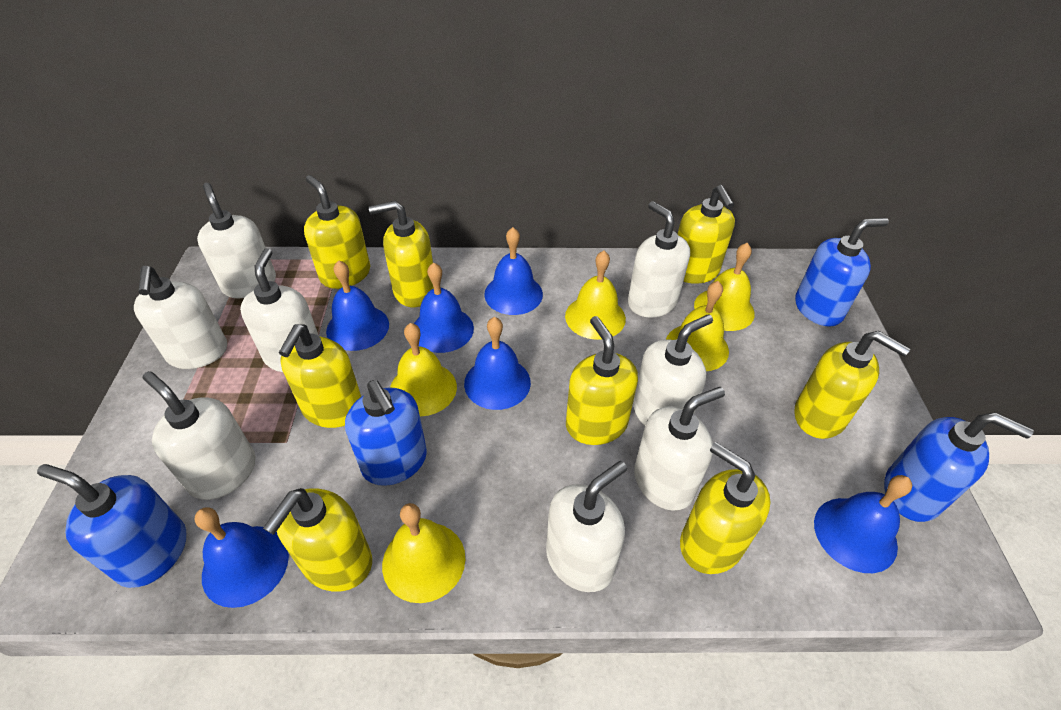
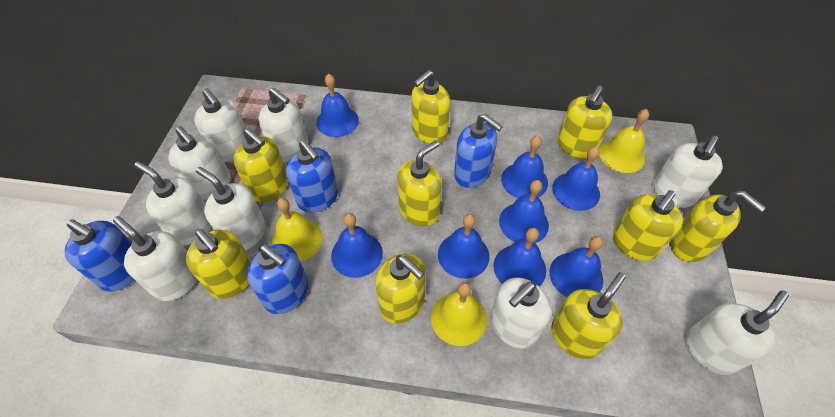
blue bell: 6 -> 8
white soap dispenser: 8 -> 9
yellow bell: 5 -> 3
yellow soap dispenser: 8 -> 9

